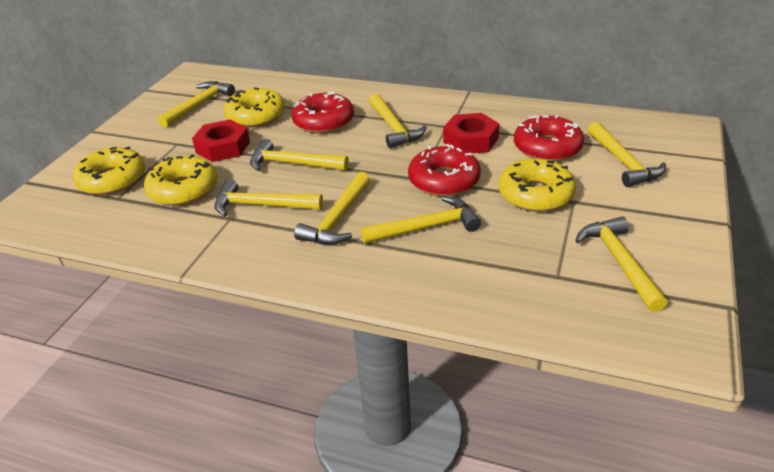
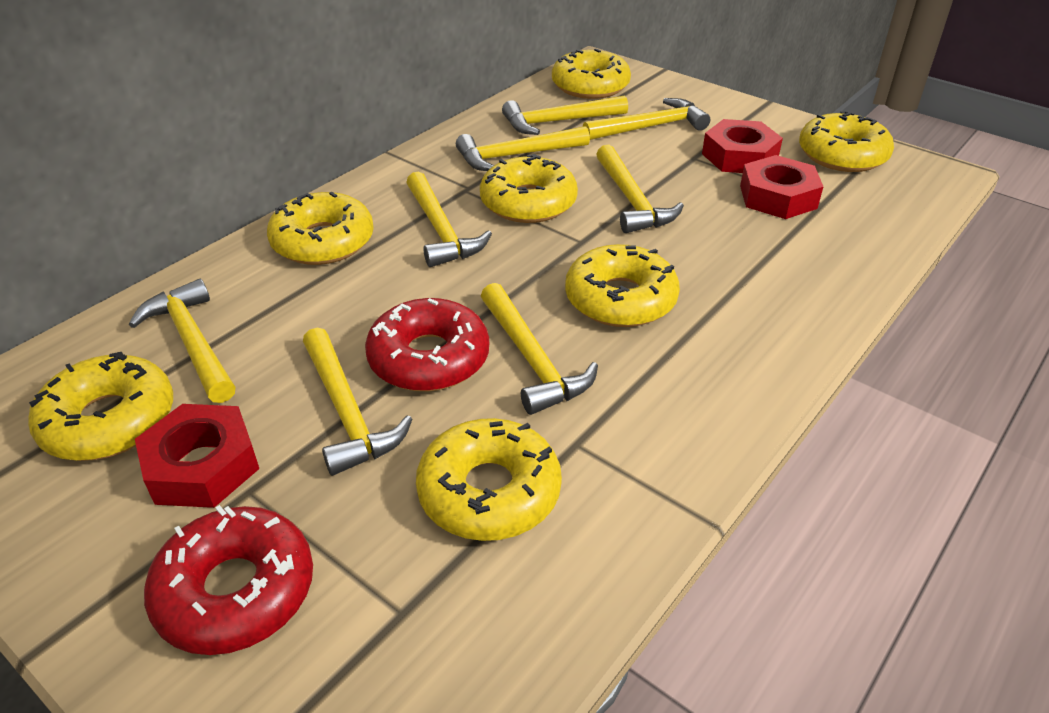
red donut: 3 -> 2
red nut: 2 -> 3
yellow donut: 4 -> 7

